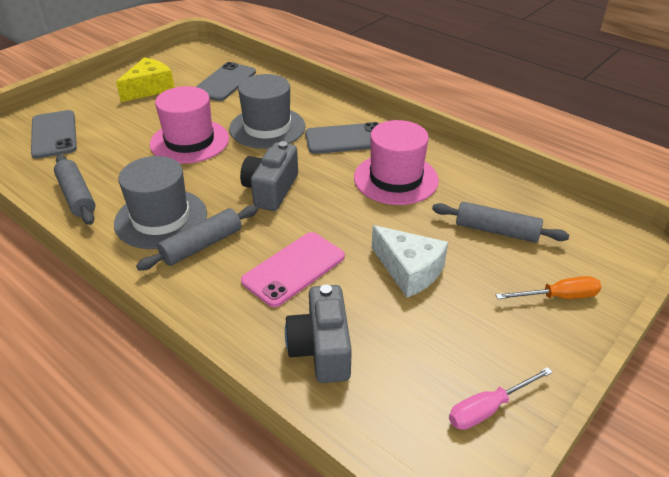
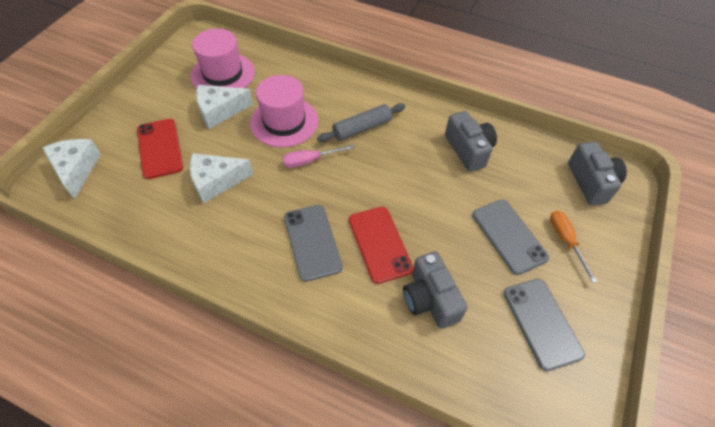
grey camera: 2 -> 3
grey hat: 2 -> 0
grey rolling pin: 3 -> 1
pink phone: 1 -> 0
red phone: 0 -> 2
white cheese: 1 -> 3
yellow cheese: 1 -> 0

